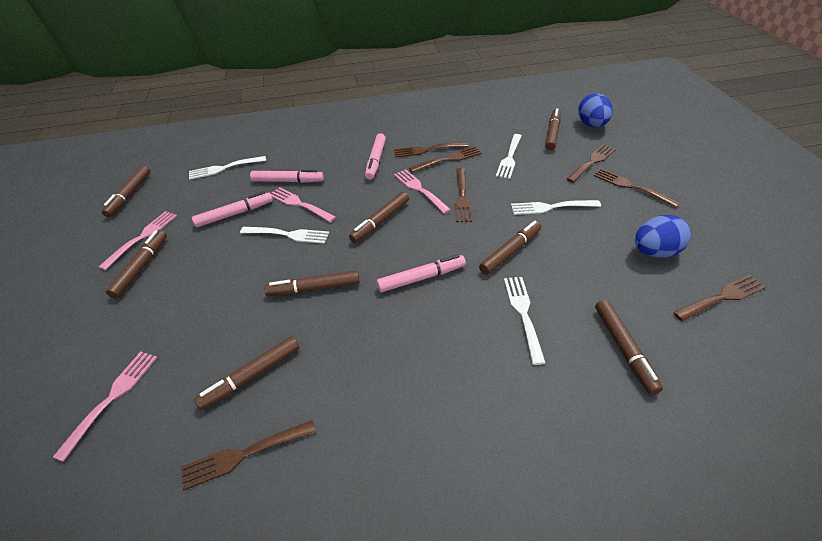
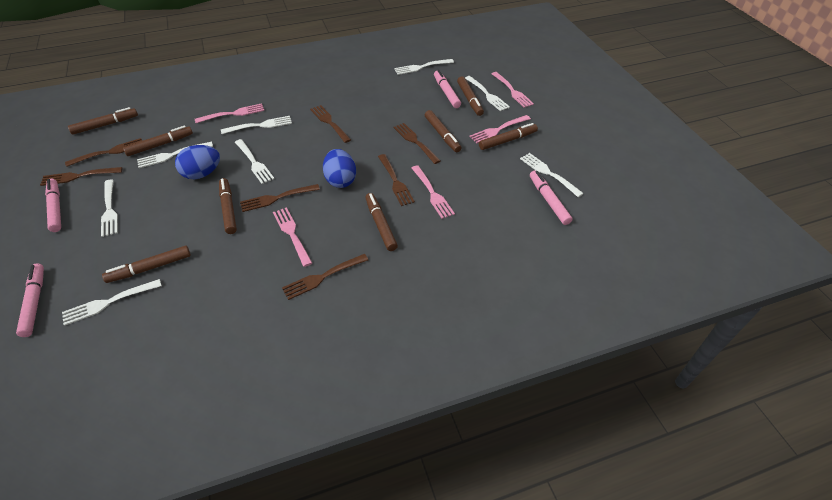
pink fork: 4 -> 5
white fork: 5 -> 8

